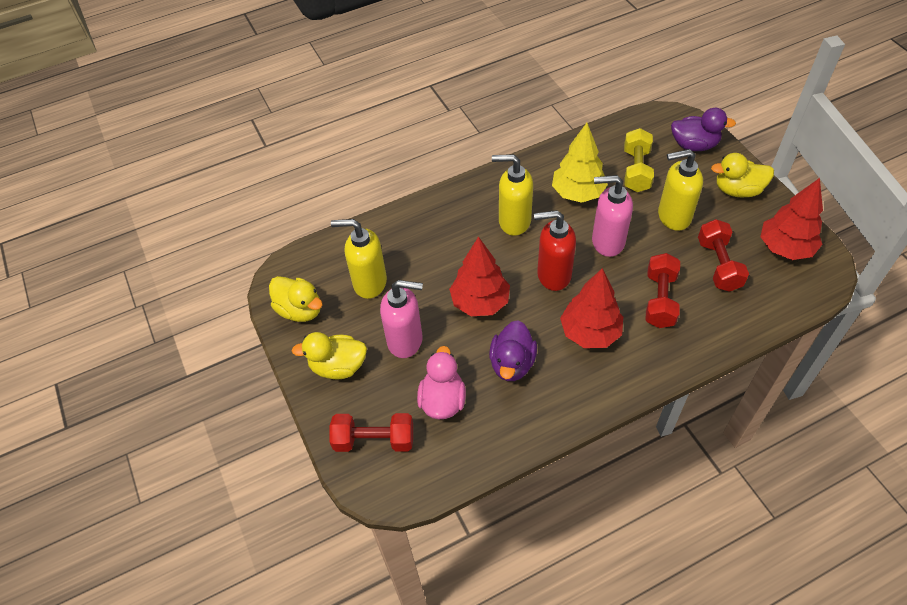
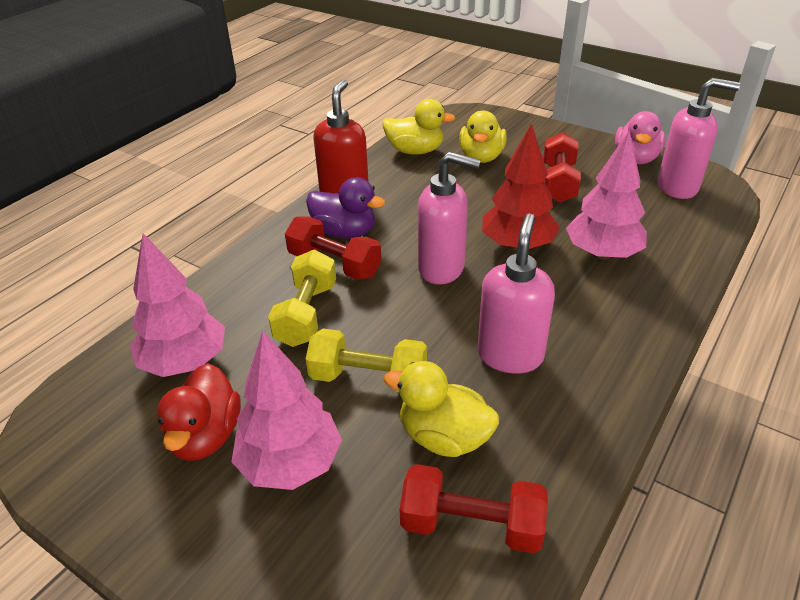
pink soap dispenser: 2 -> 3
pink tree: 0 -> 3
purple duck: 2 -> 1
red duck: 0 -> 1
red tree: 3 -> 1
yellow dumbbell: 1 -> 2
yellow soap dispenser: 3 -> 0
yellow tree: 1 -> 0

